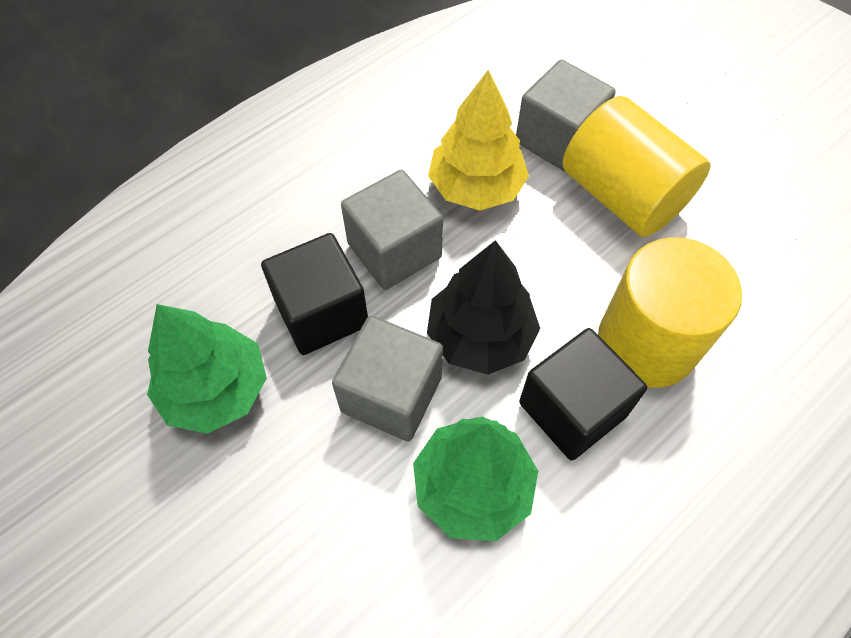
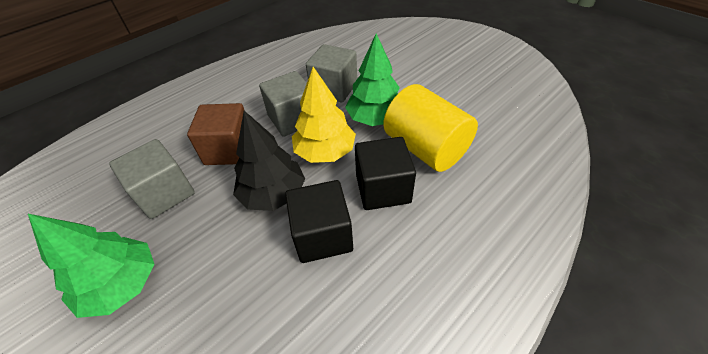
brown cube: 0 -> 1
yellow cylinder: 2 -> 1

